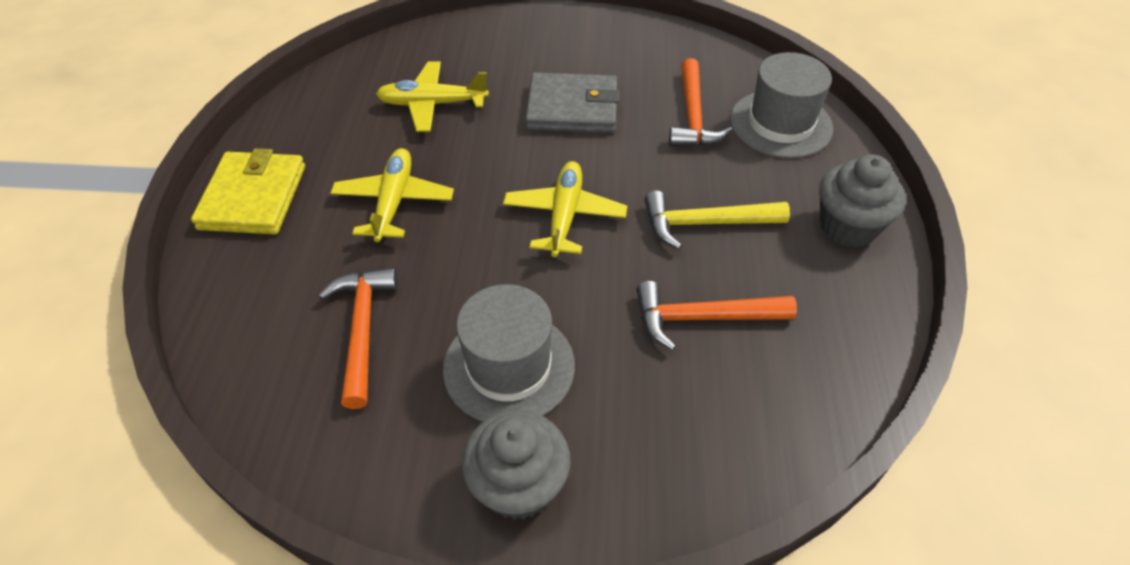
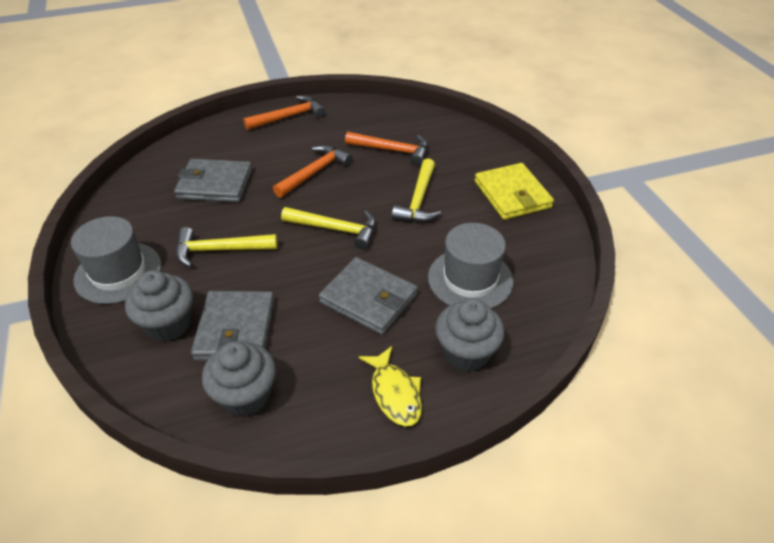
grey cupcake: 2 -> 3
grey wallet: 1 -> 3
yellow fish: 0 -> 1
yellow hammer: 1 -> 3
yellow plane: 3 -> 0

